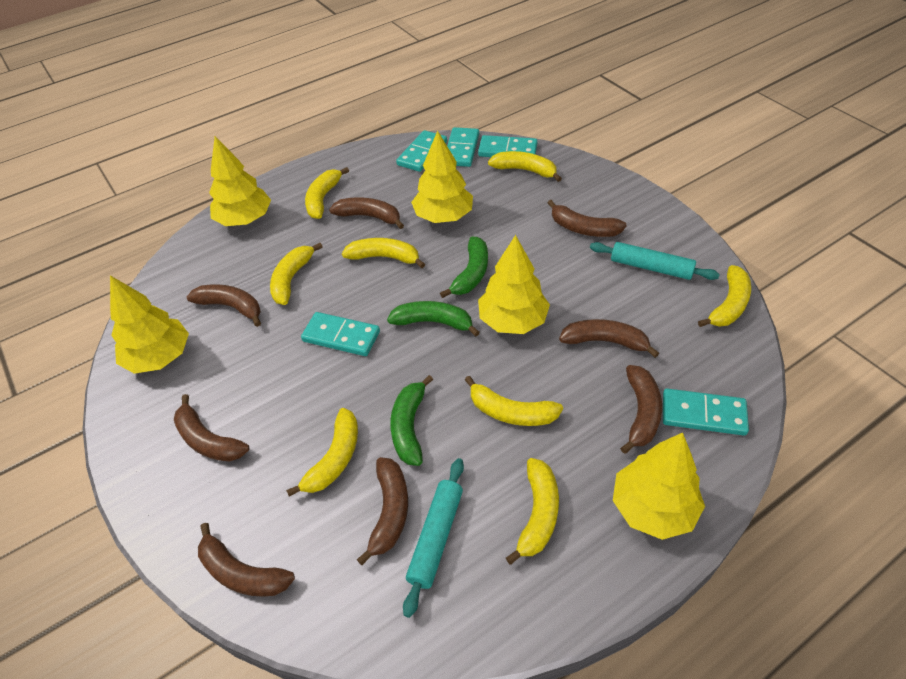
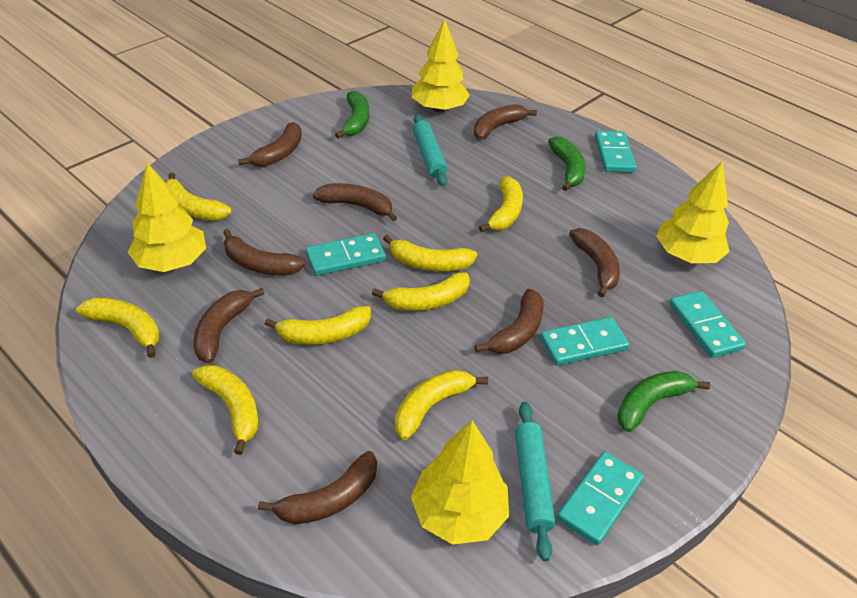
yellow tree: 5 -> 4

